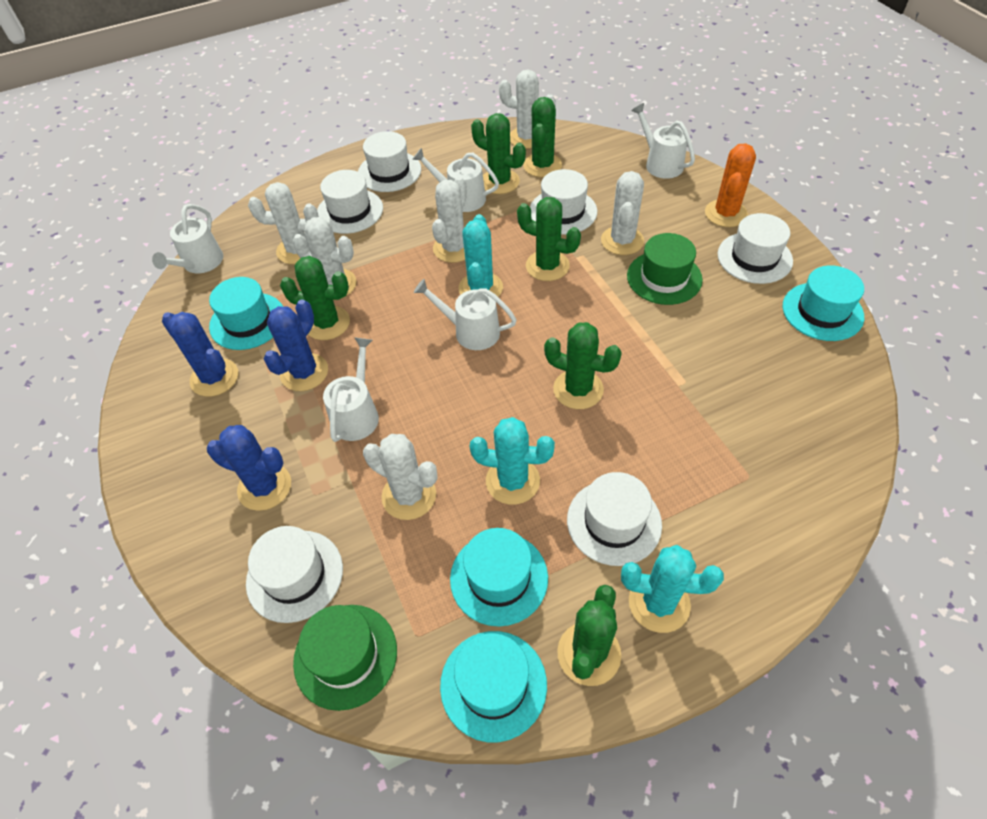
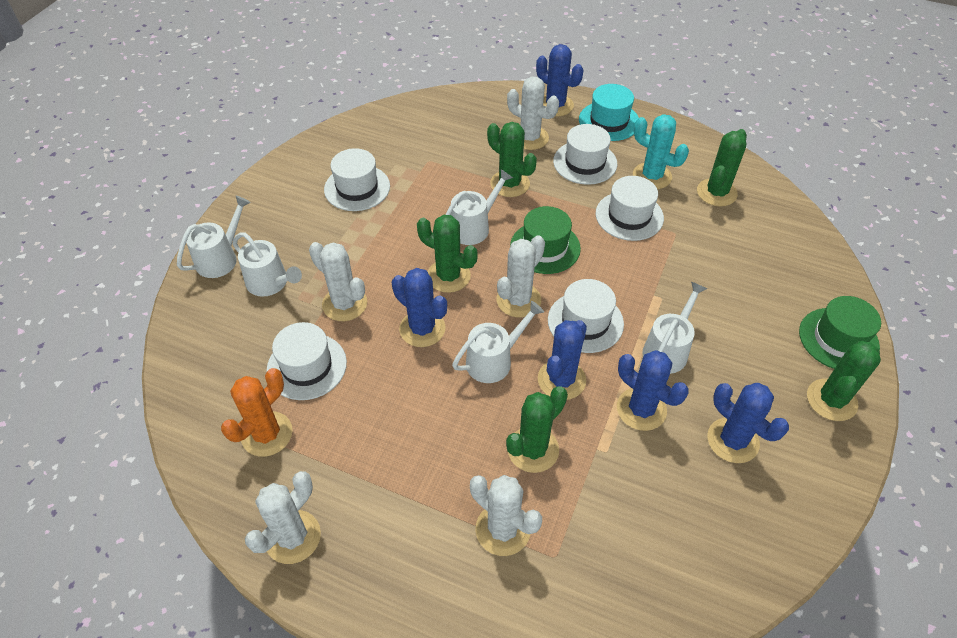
blue cactus: 3 -> 5
green cactus: 6 -> 5
turquoise cactus: 3 -> 1
turquoise hat: 4 -> 1
white cactus: 6 -> 5
white hat: 6 -> 5

